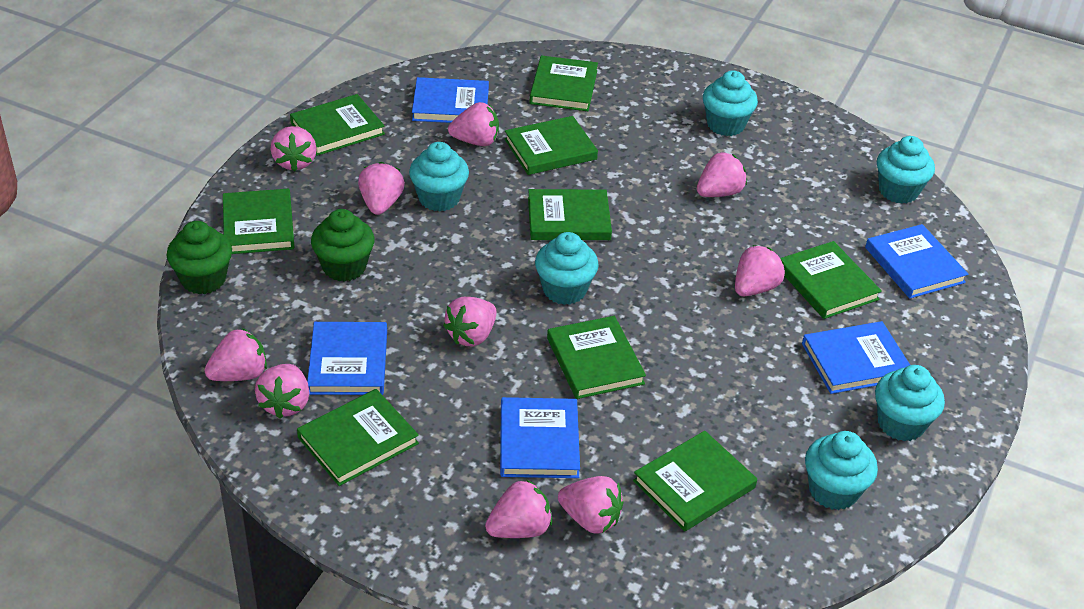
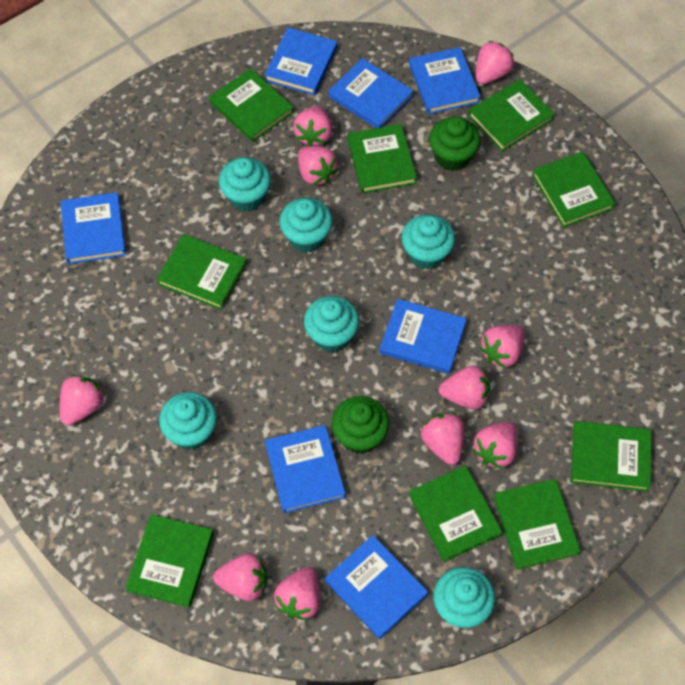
blue book: 5 -> 7

